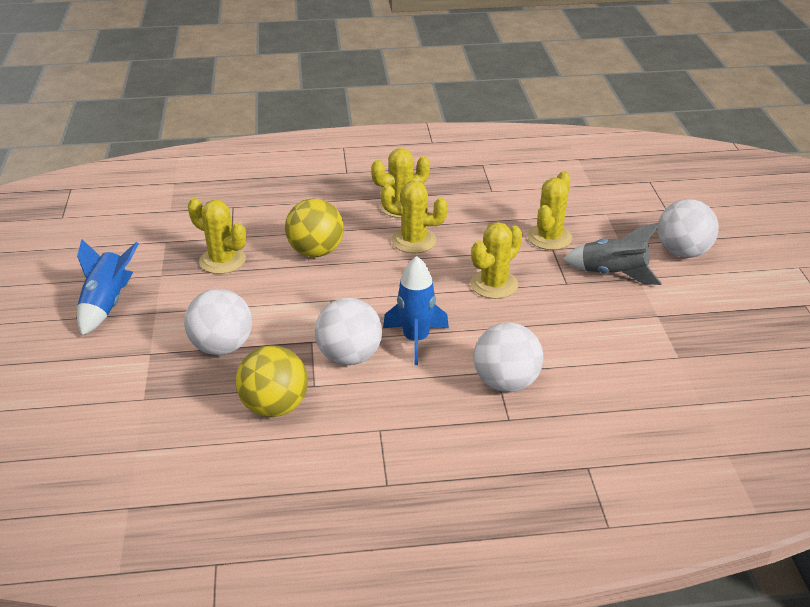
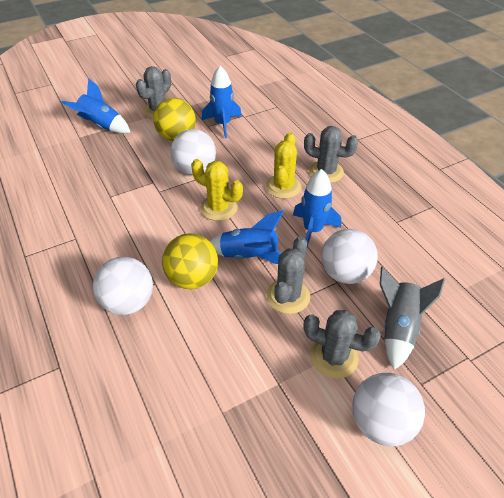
blue rocket: 2 -> 4
grey cactus: 0 -> 4
yellow cactus: 5 -> 2

